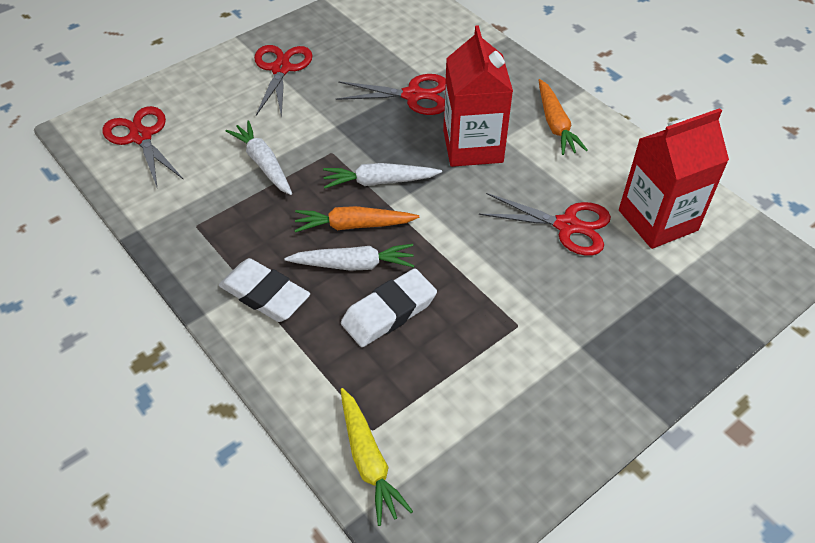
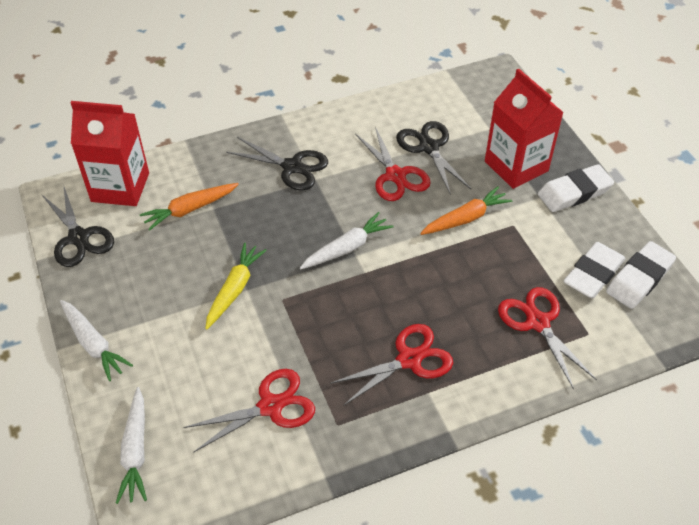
black scissors: 0 -> 3
white eraser: 2 -> 3

